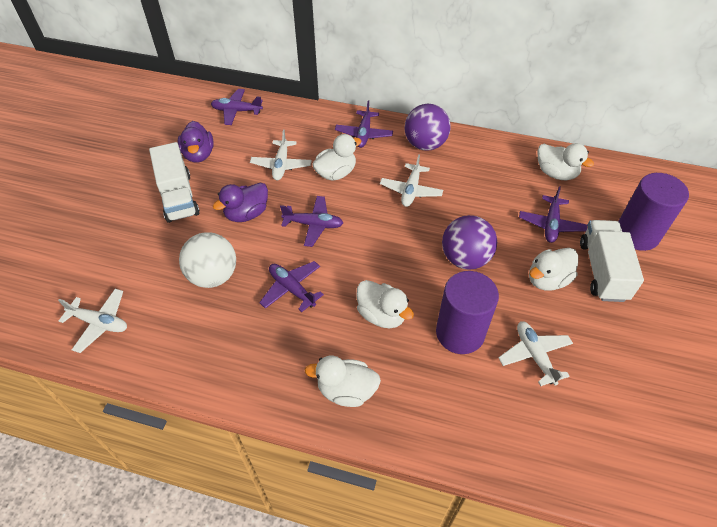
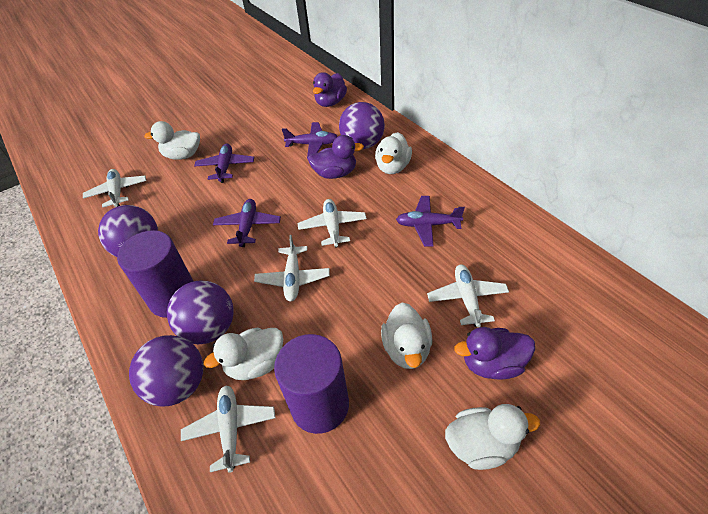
purple ball: 2 -> 4
purple duck: 2 -> 3
purple plane: 5 -> 4
white ball: 1 -> 0
white plane: 4 -> 5
white truck: 2 -> 0

